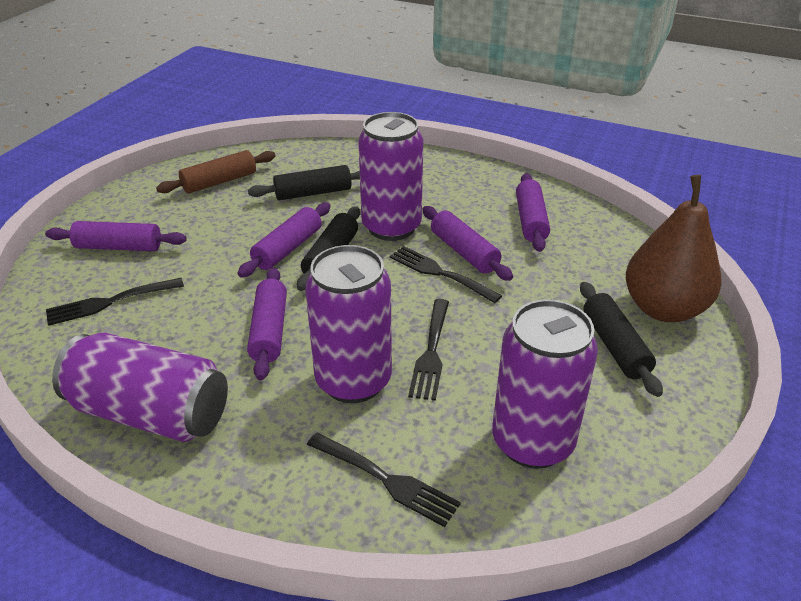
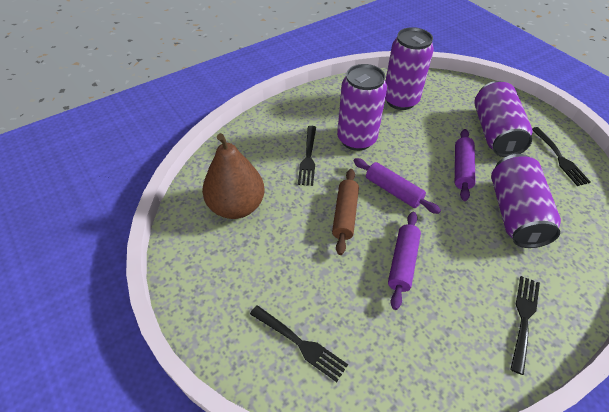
black rolling pin: 3 -> 0
purple rolling pin: 5 -> 3

